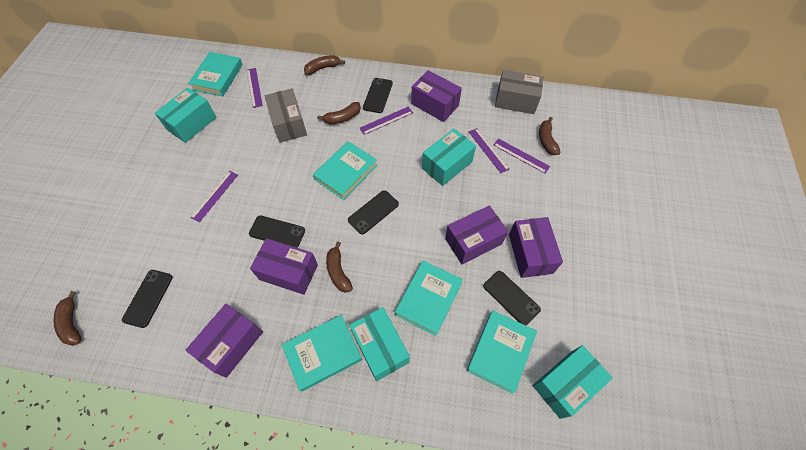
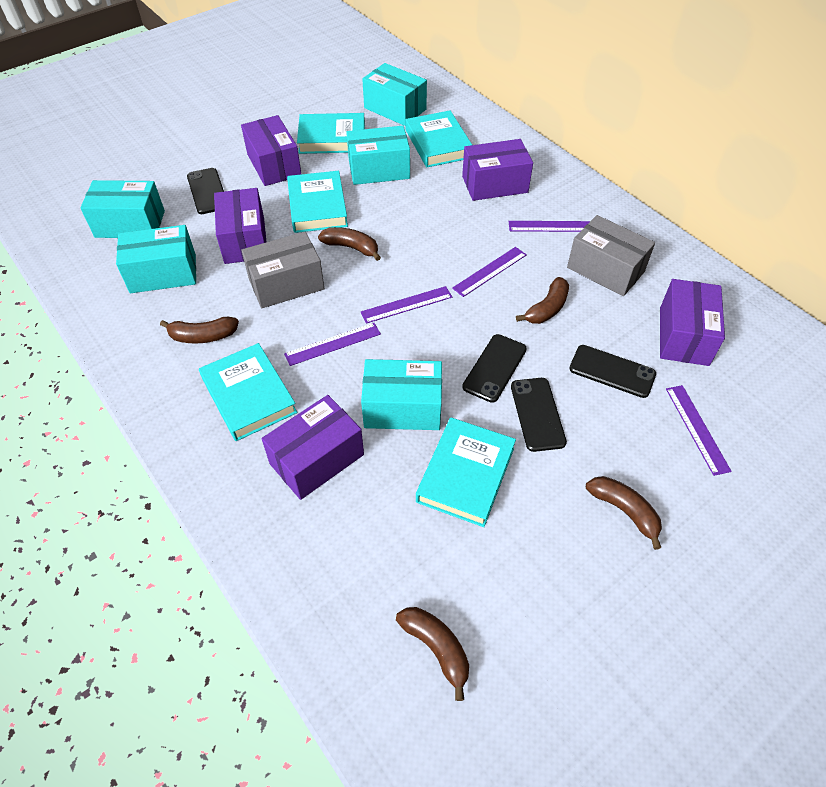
black phone: 5 -> 4
turquoise box: 4 -> 5

